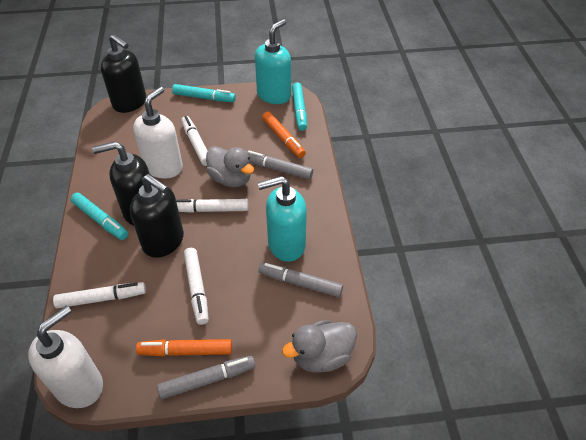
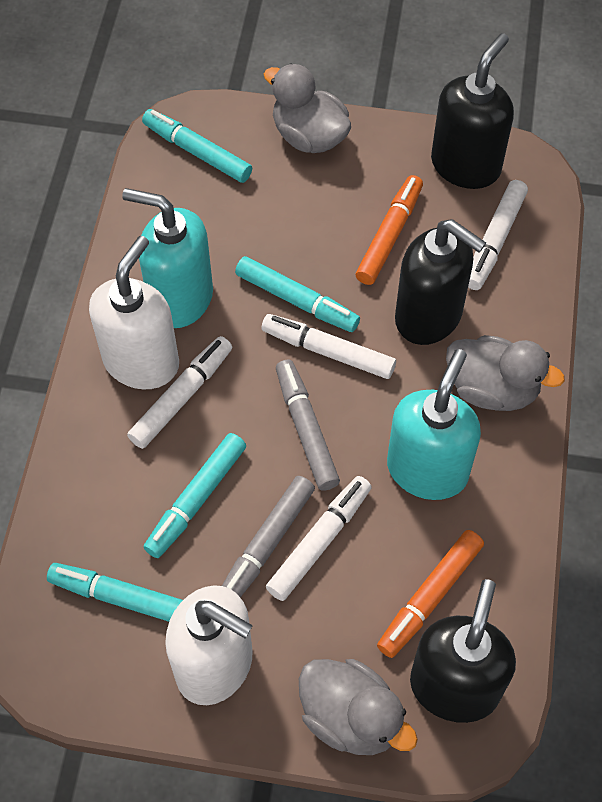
grey duck: 2 -> 3
grey marker: 3 -> 2
turquoise marker: 3 -> 4

